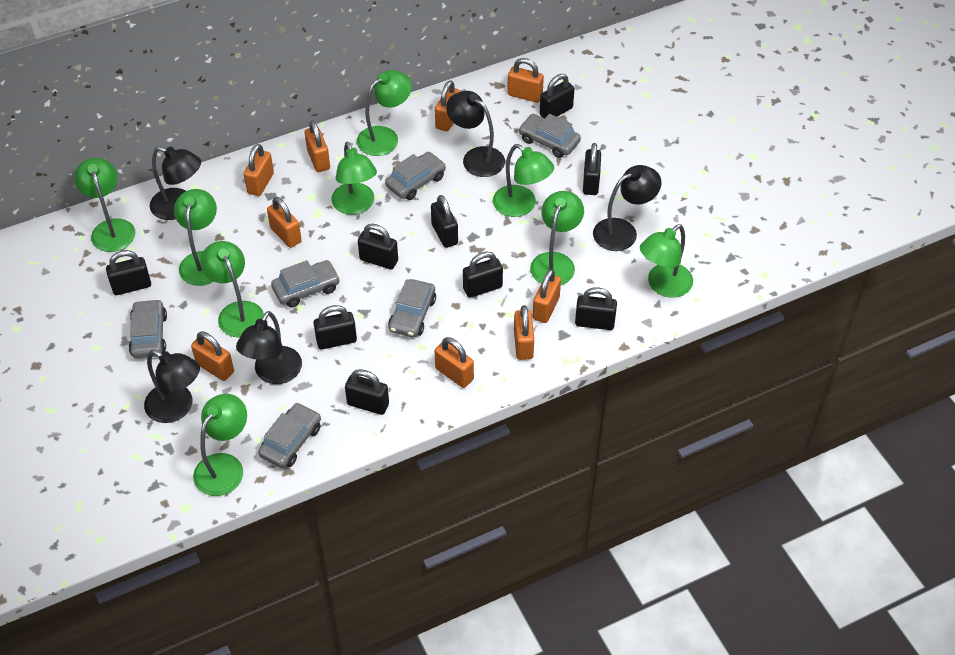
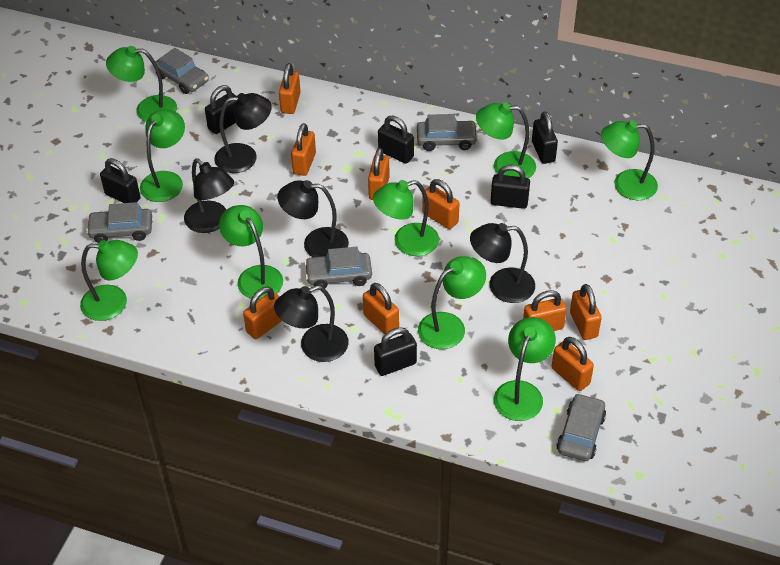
black padlock: 9 -> 6
grey car: 6 -> 5

